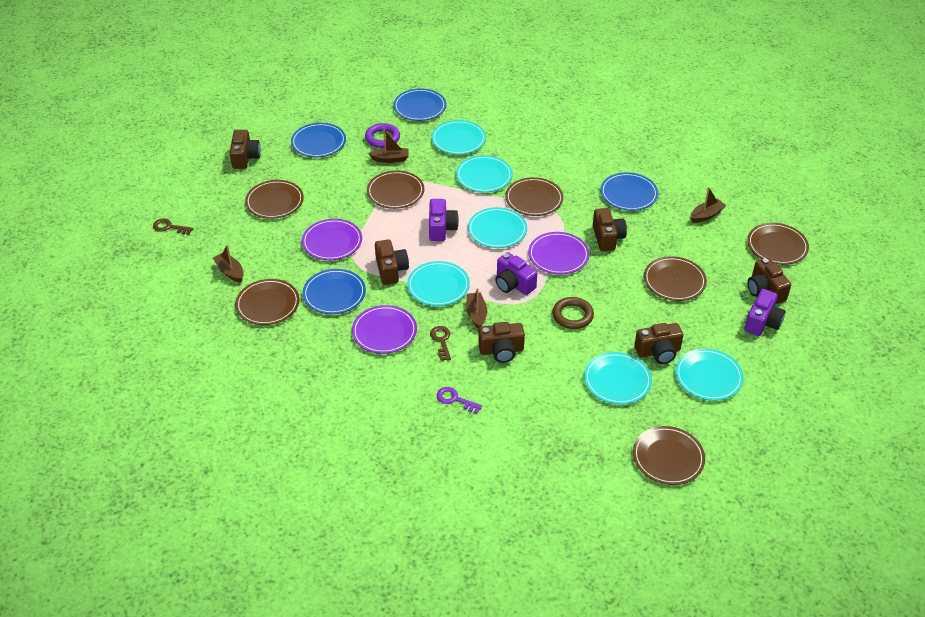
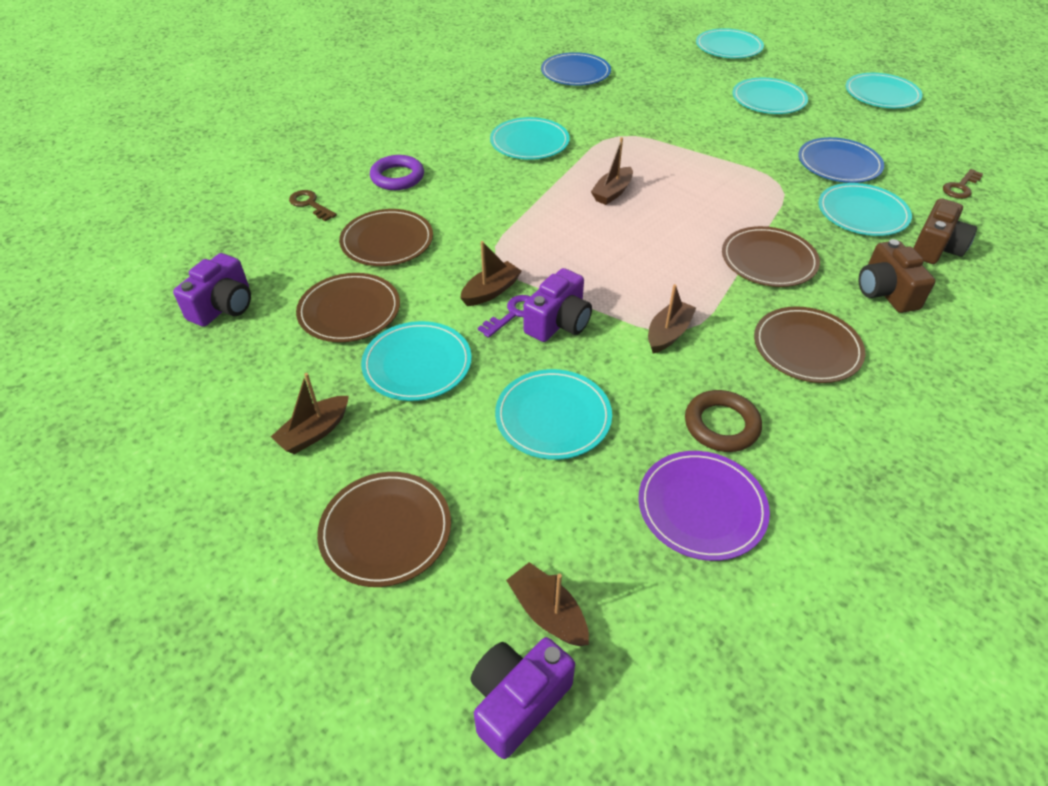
blue plate: 4 -> 2
brown boat: 4 -> 5
brown camera: 6 -> 2
brown plate: 7 -> 5
purple plate: 3 -> 1
turquoise plate: 6 -> 7

